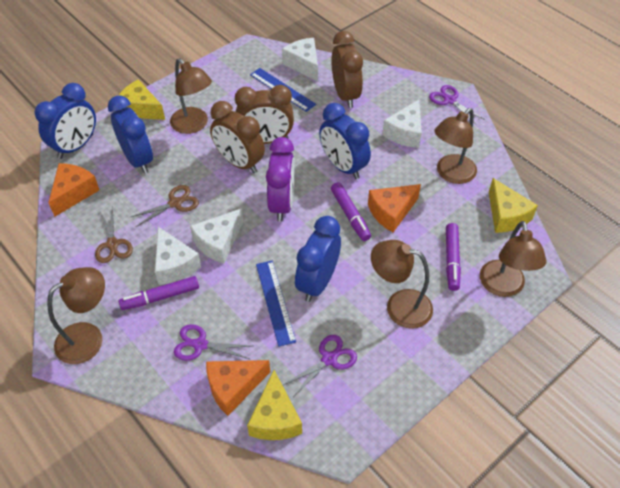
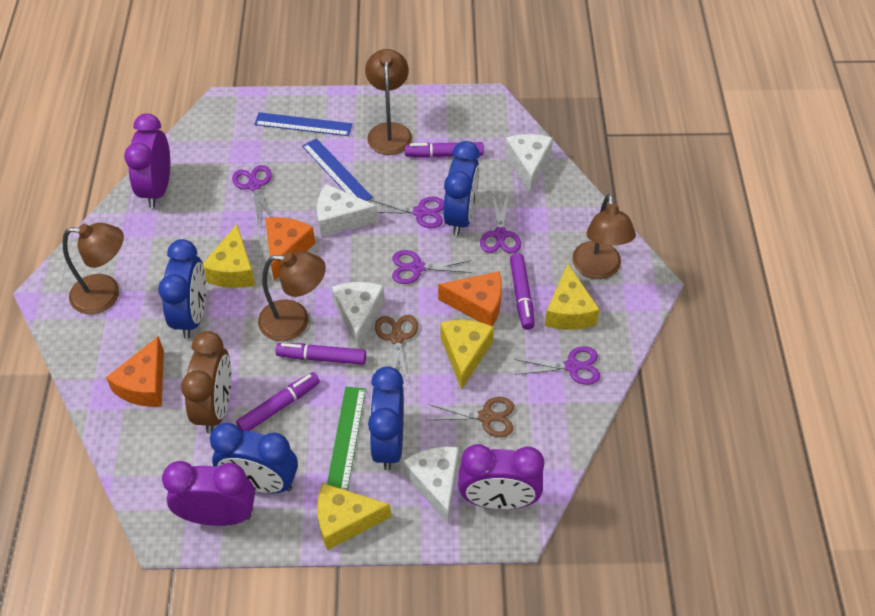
brown clock: 3 -> 1
brown lamp: 5 -> 4
green ruler: 0 -> 1
purple clock: 1 -> 3
purple marker: 3 -> 4
purple scissors: 3 -> 5
yellow cheese: 3 -> 4

